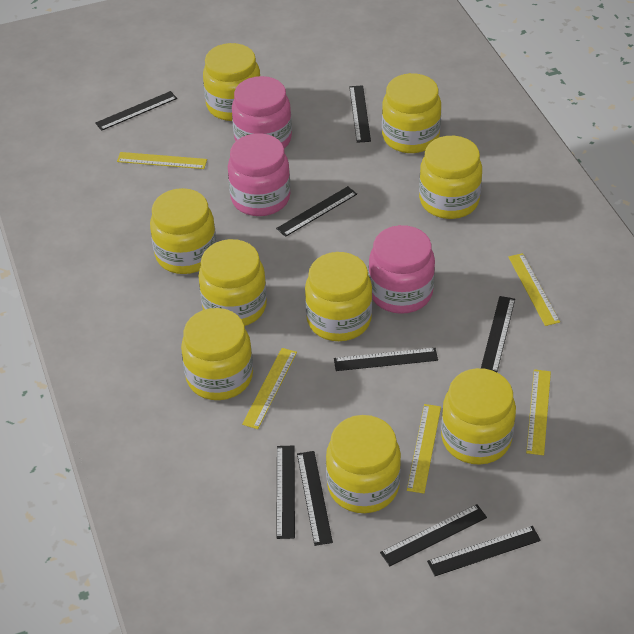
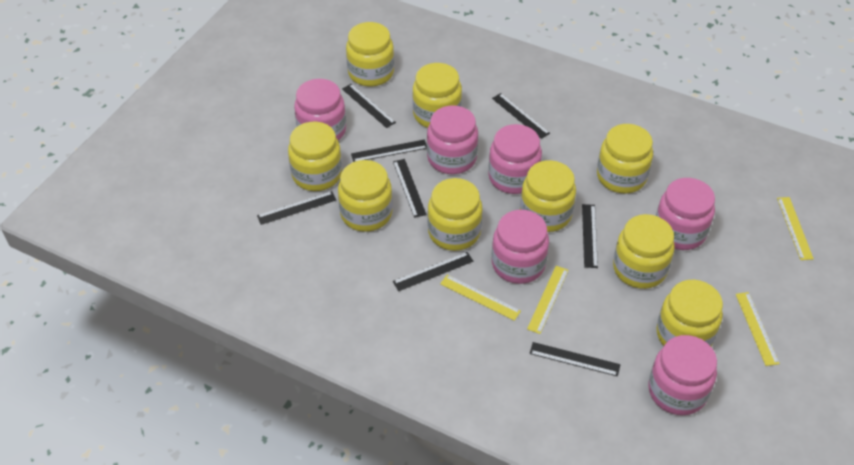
black ruler: 9 -> 8
pink jar: 3 -> 6
yellow ruler: 5 -> 4

